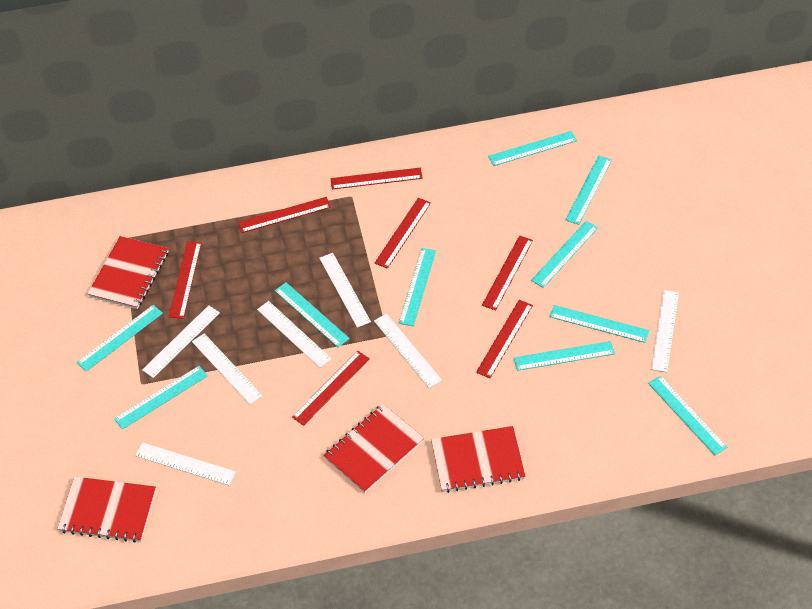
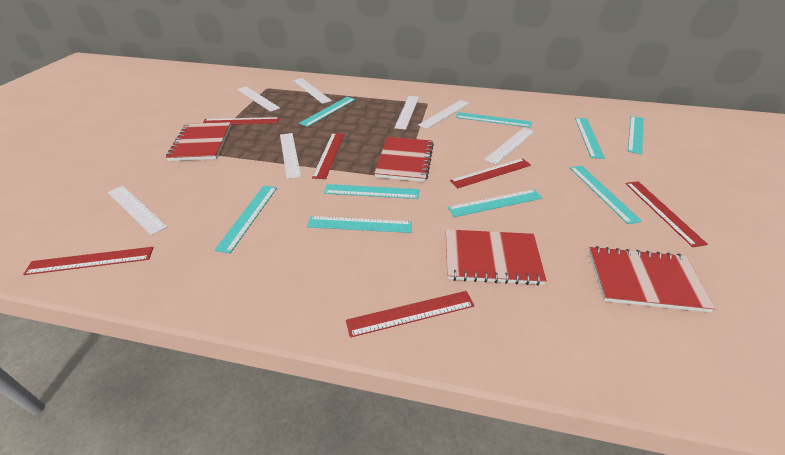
red ruler: 7 -> 6
turquoise ruler: 10 -> 9

